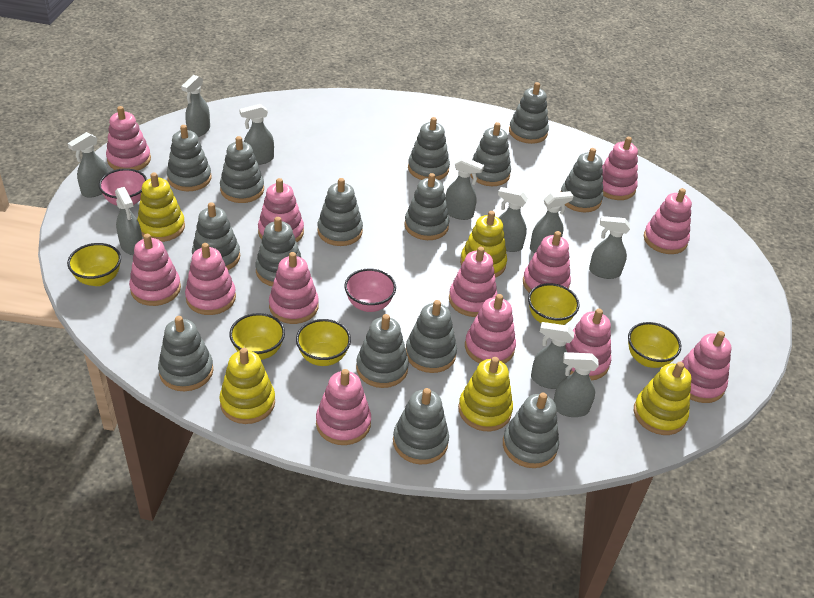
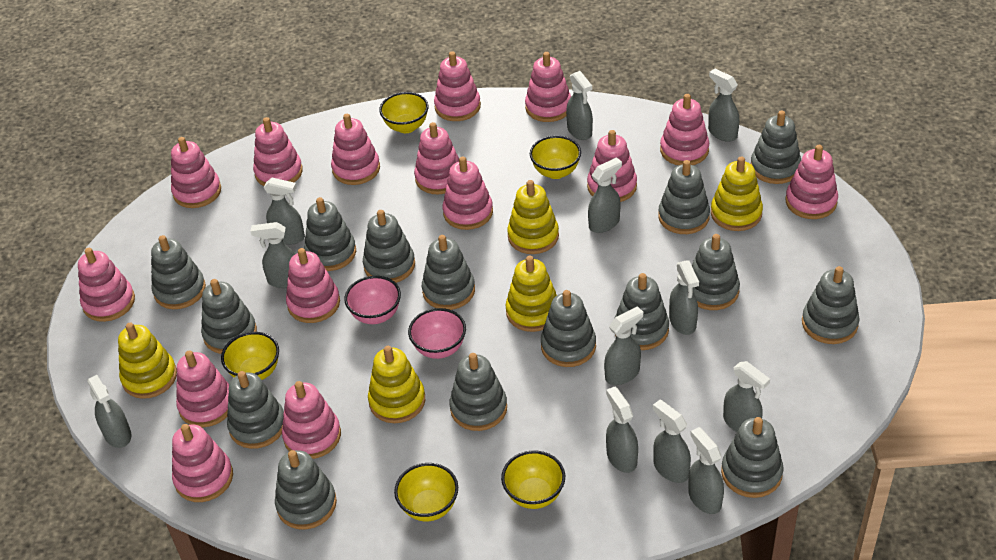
grey spray bottle: 10 -> 12
pink stacking toy: 13 -> 15

